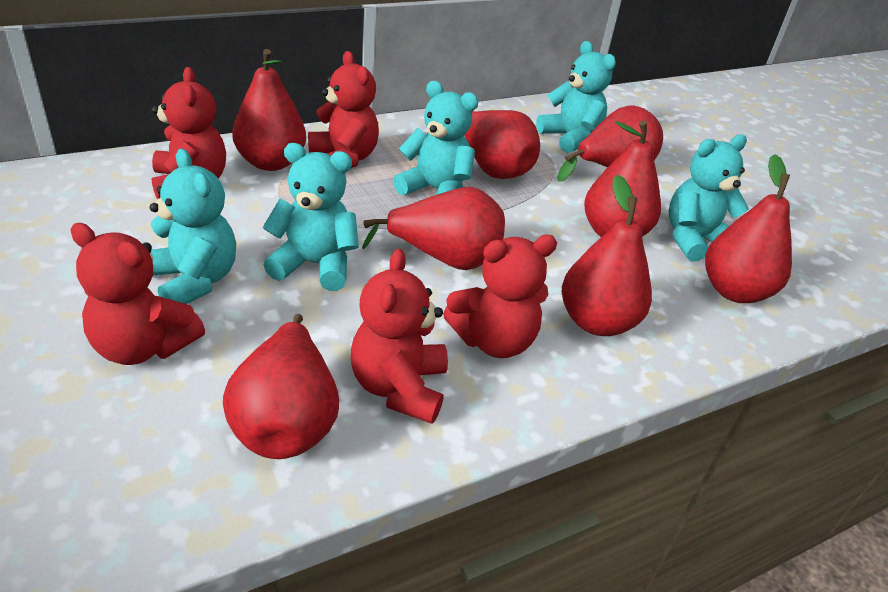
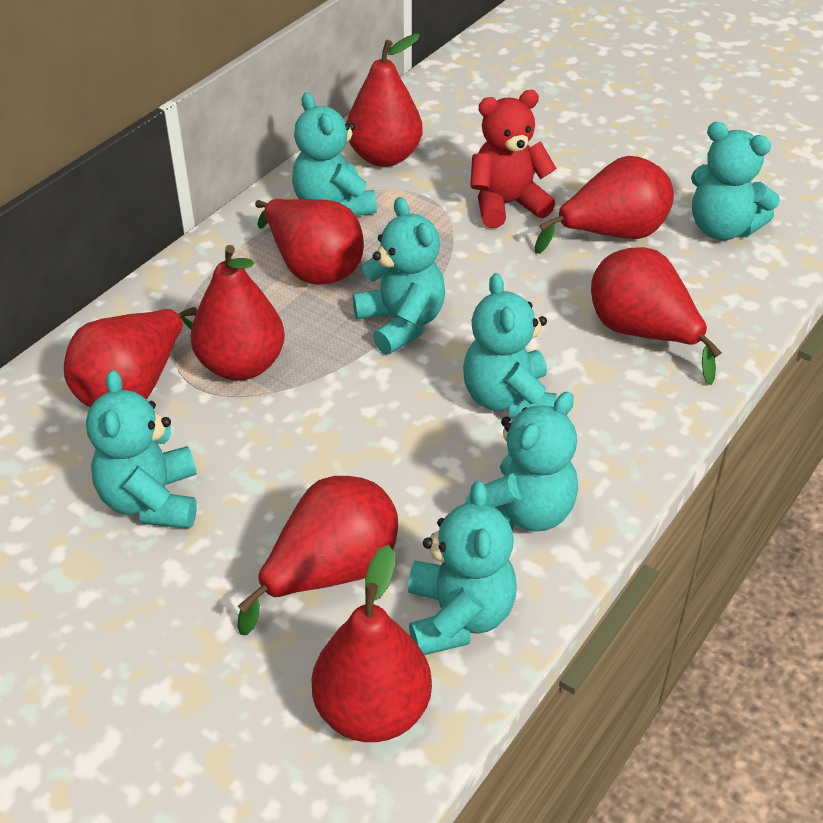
red teddy bear: 5 -> 1
turquoise teddy bear: 5 -> 7

